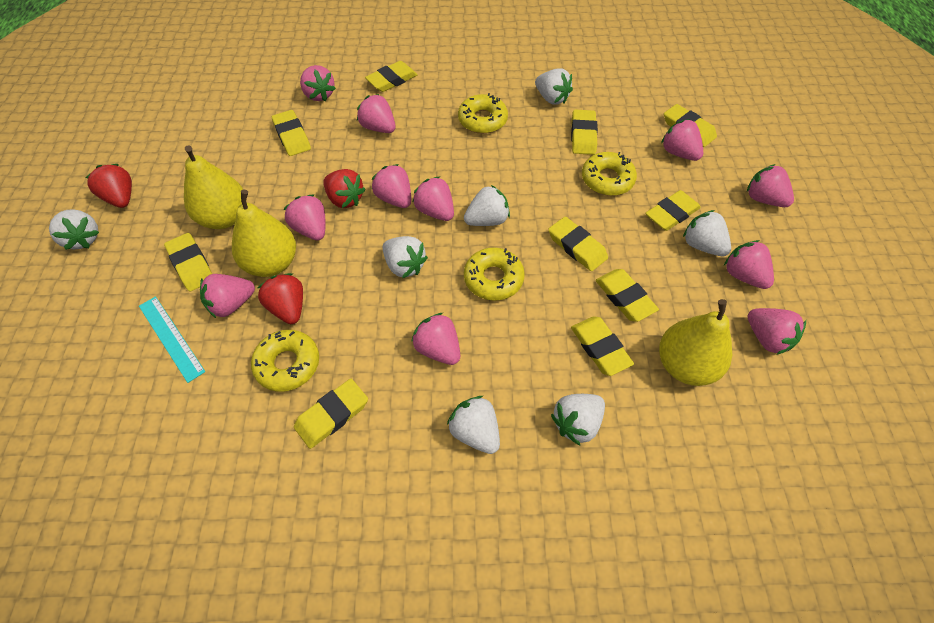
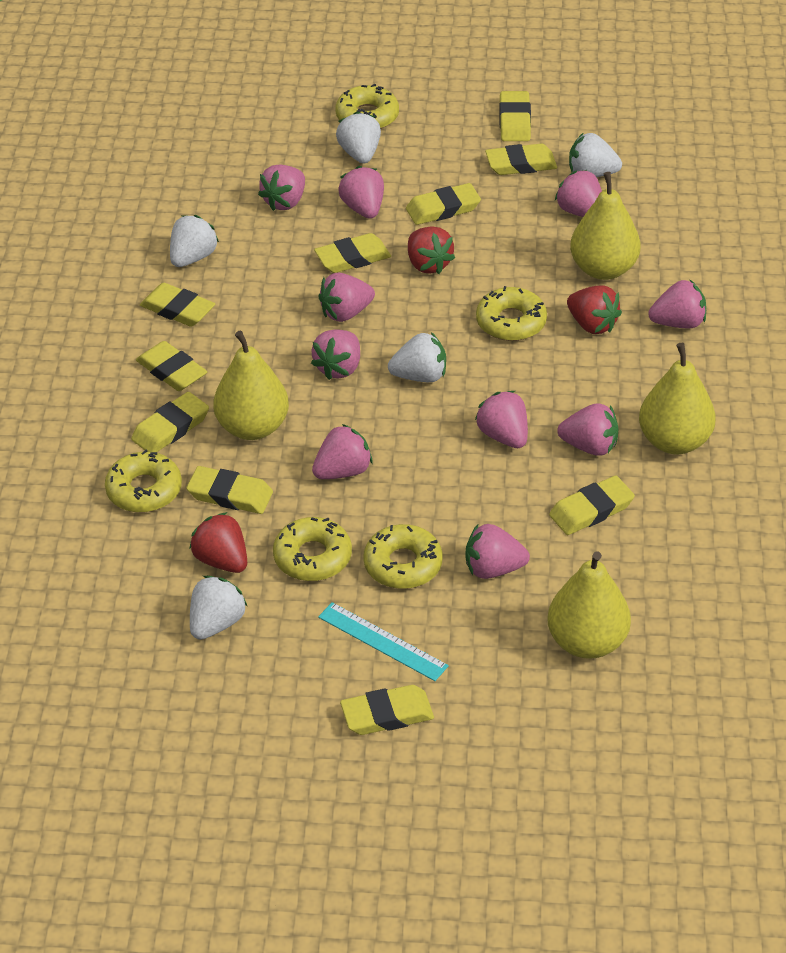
pink strawberry: 11 -> 10
white strawberry: 7 -> 5
yellow donut: 4 -> 5
yellow pear: 3 -> 4

